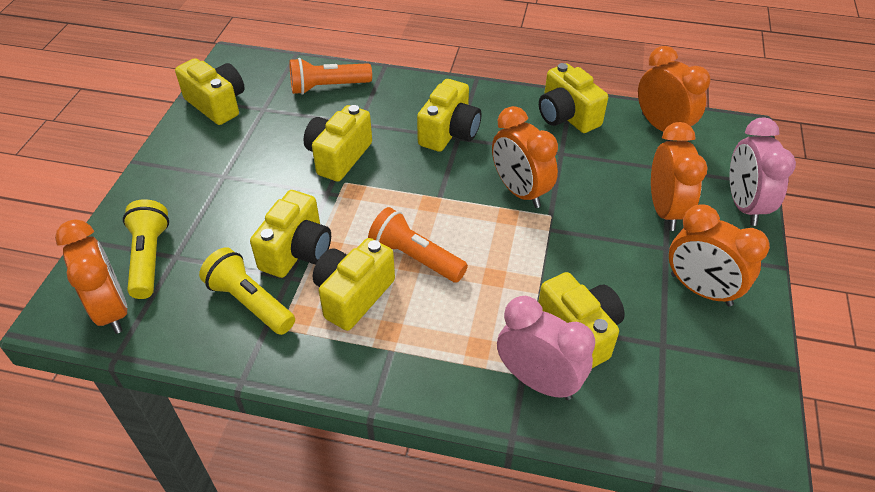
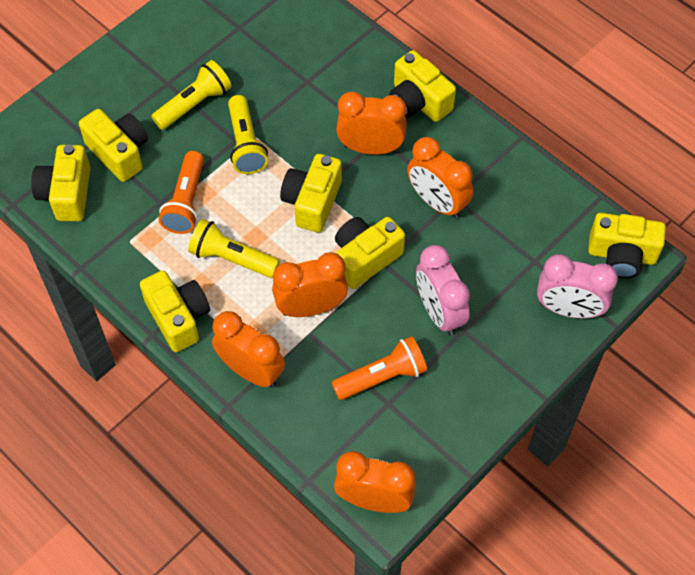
yellow flashlight: 2 -> 3

